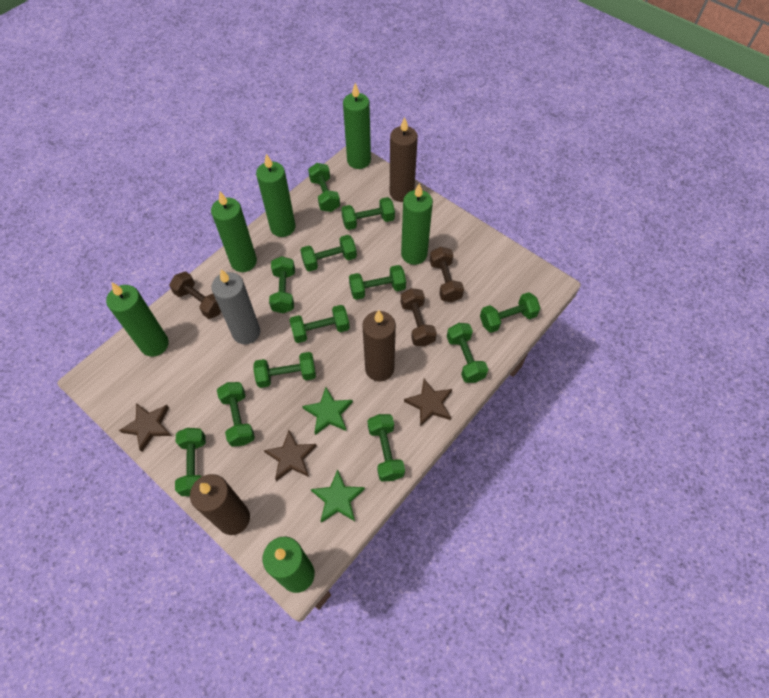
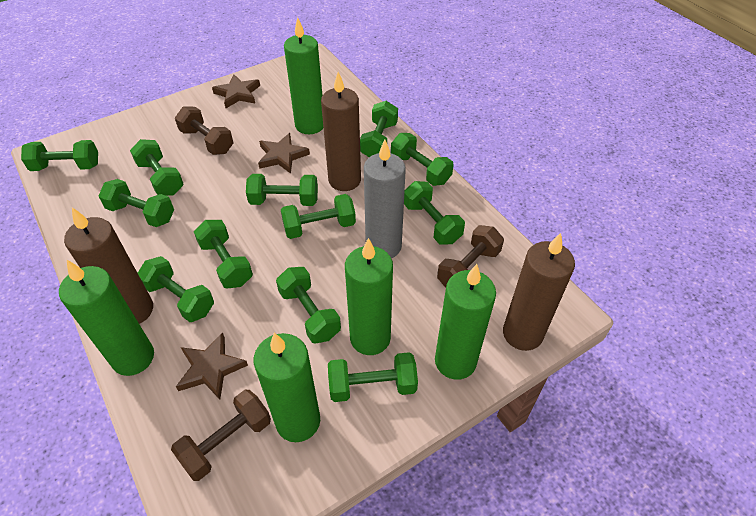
green candle: 6 -> 5
green star: 2 -> 0

